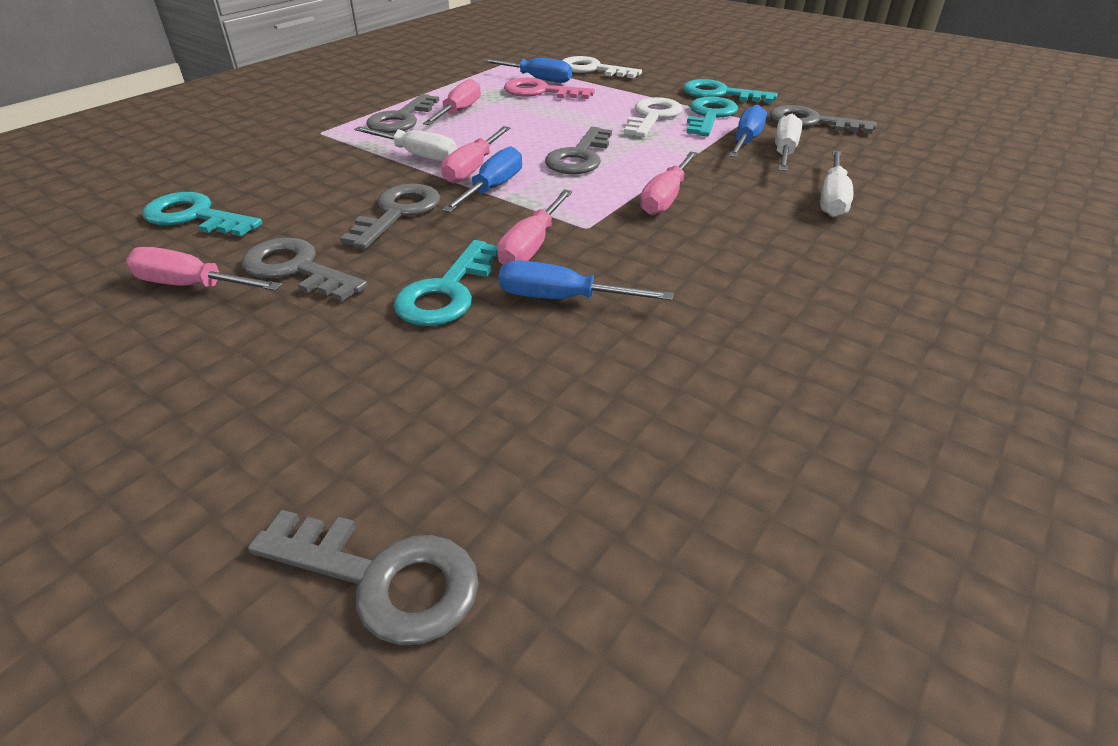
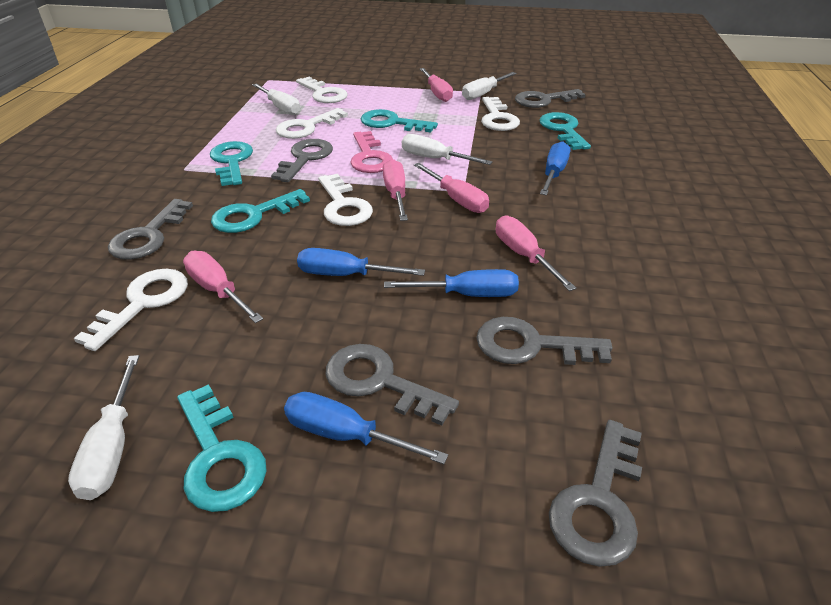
turquoise key: 4 -> 5
white key: 2 -> 5
white screwdriver: 3 -> 4

